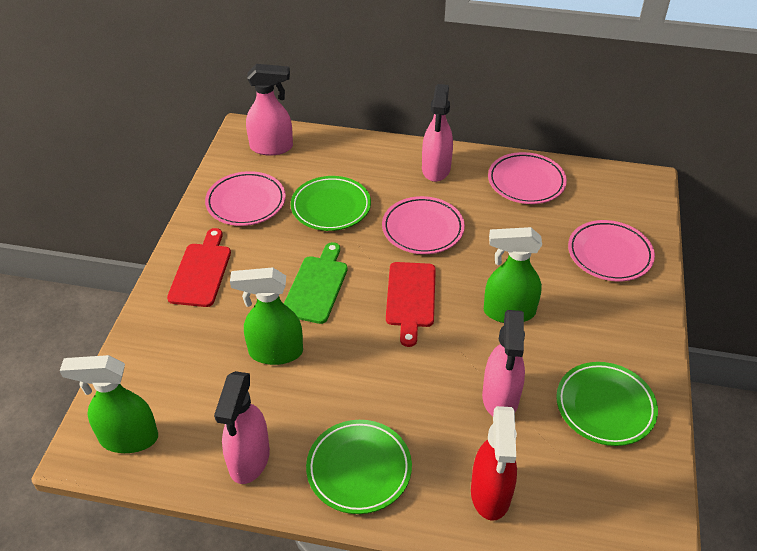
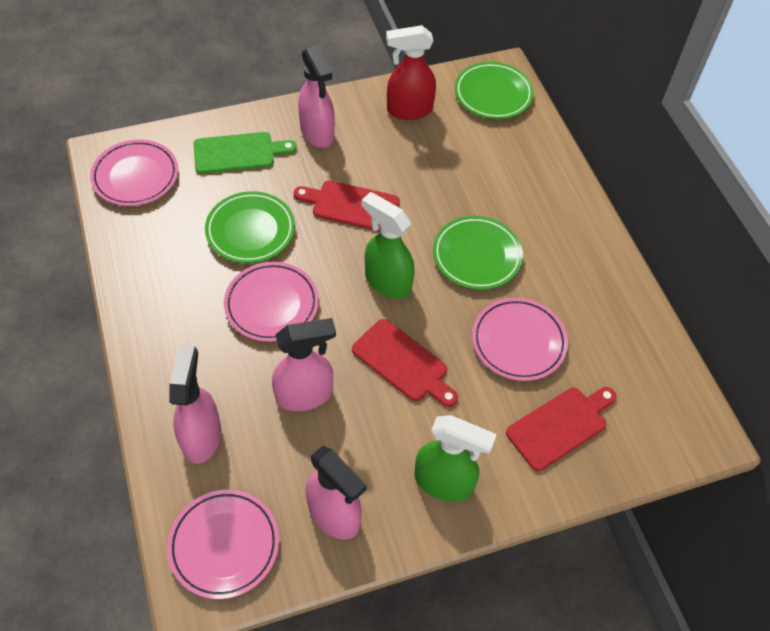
green spray bottle: 3 -> 2
red cutting board: 2 -> 3

